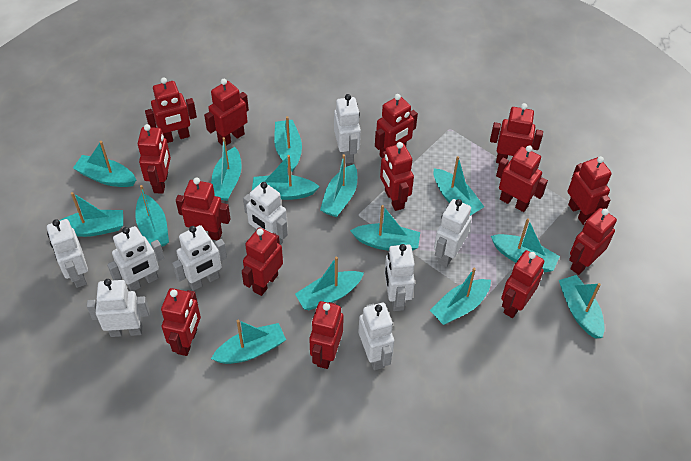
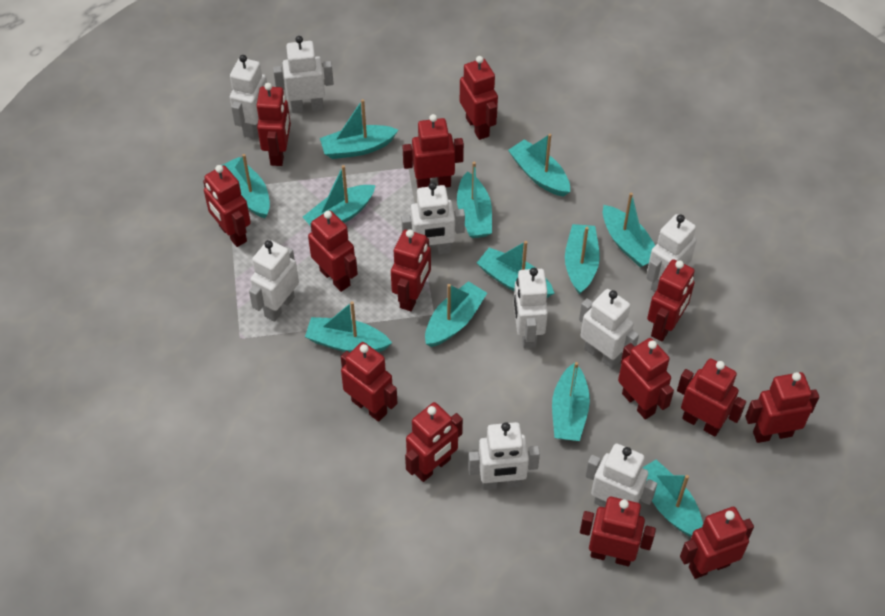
turquoise boat: 14 -> 12

